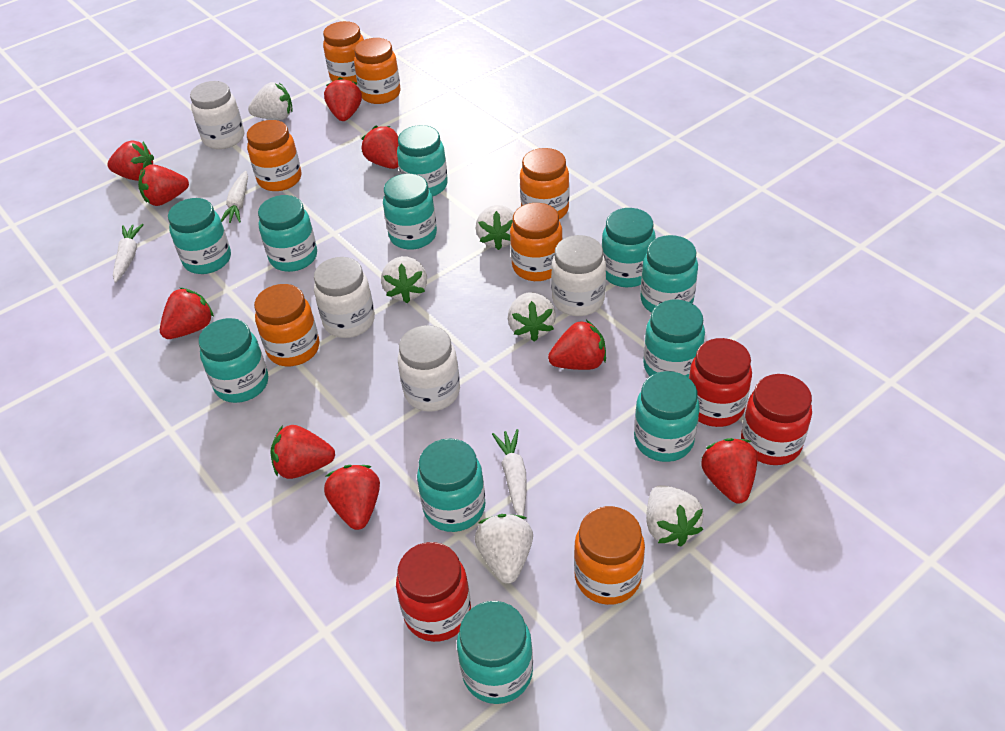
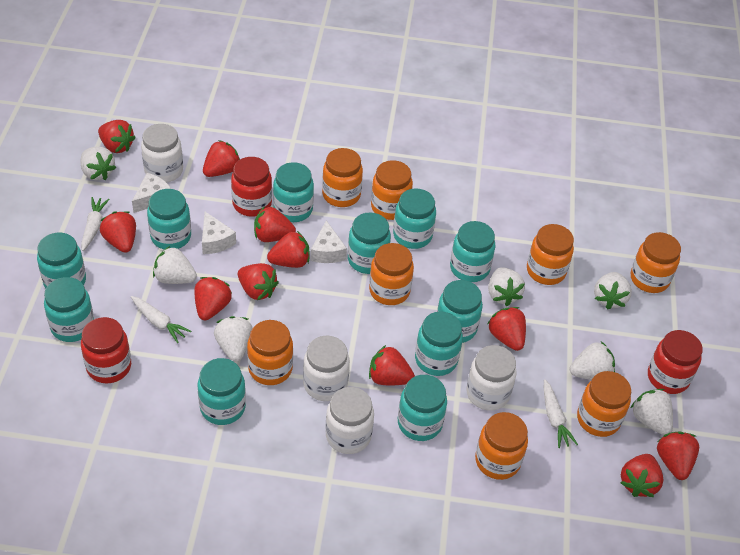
orange jar: 7 -> 8
red strawberry: 9 -> 11
white cheese: 0 -> 3
white strawberry: 6 -> 7

